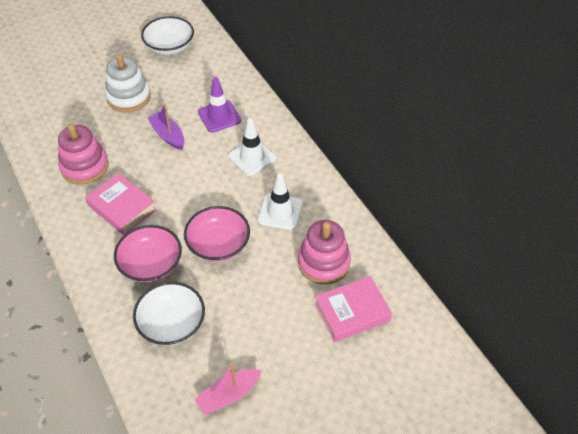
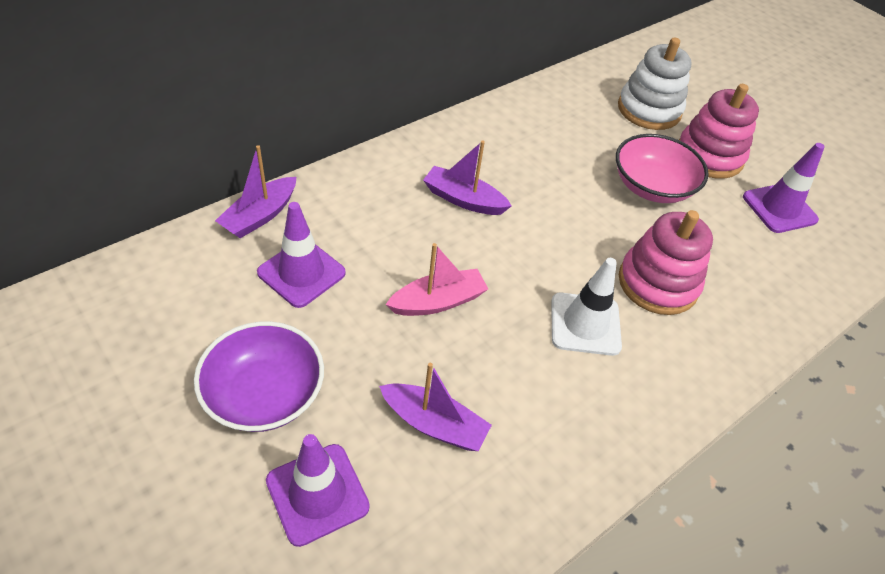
pink book: 2 -> 0
pink bowl: 2 -> 1
purple boat: 1 -> 3
purple bowl: 0 -> 1
purple traffic cone: 1 -> 3
white bowl: 2 -> 0
white traffic cone: 2 -> 1

